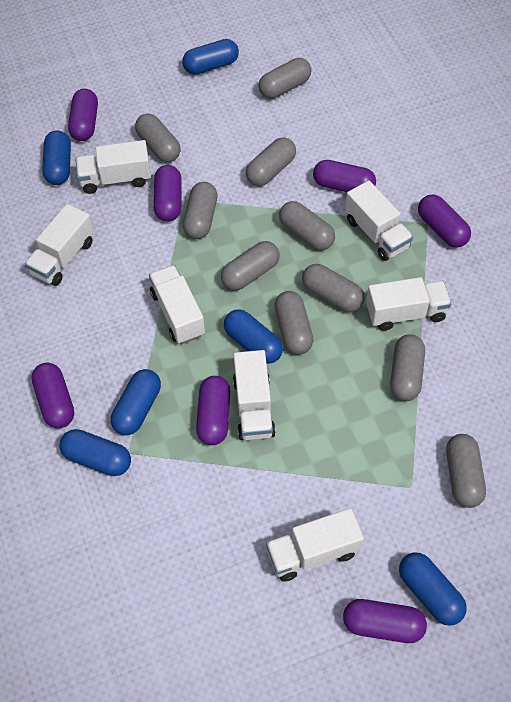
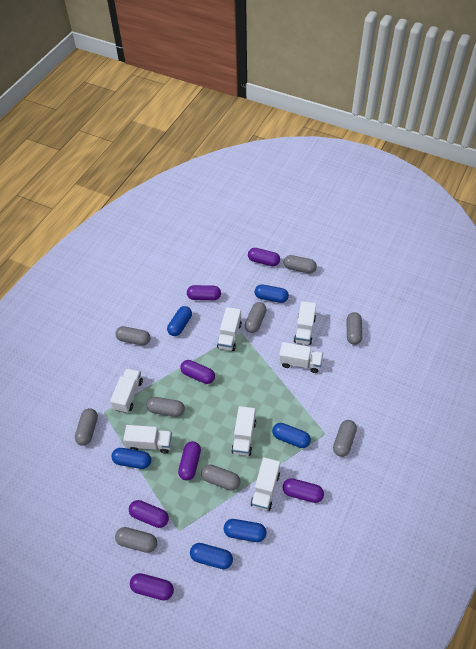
grey capsule: 10 -> 9

